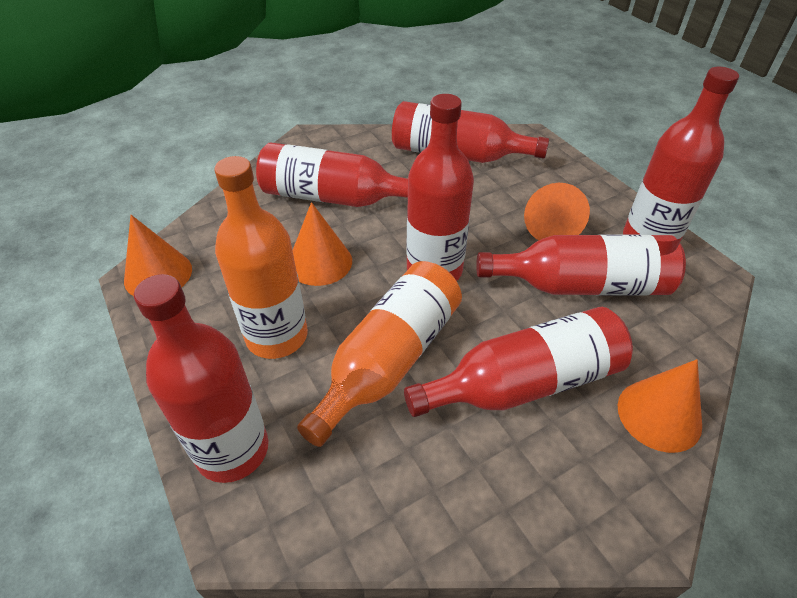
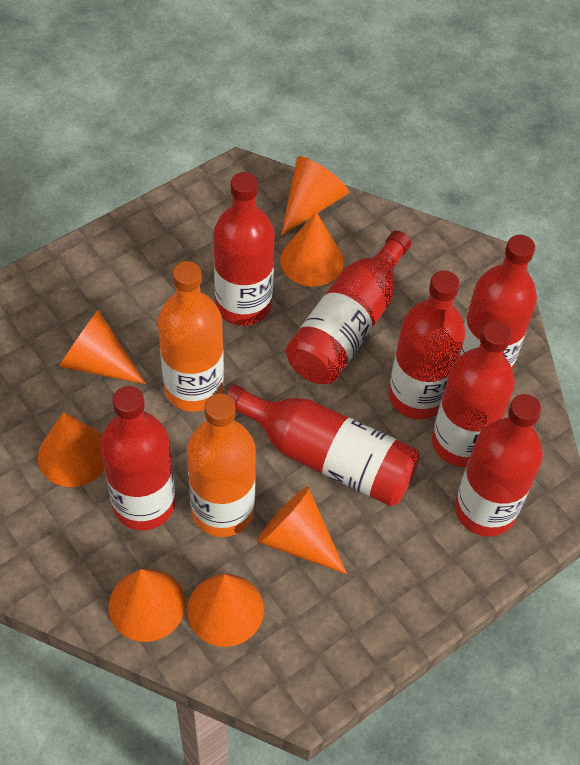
orange cone: 4 -> 7
red bottle: 7 -> 8

